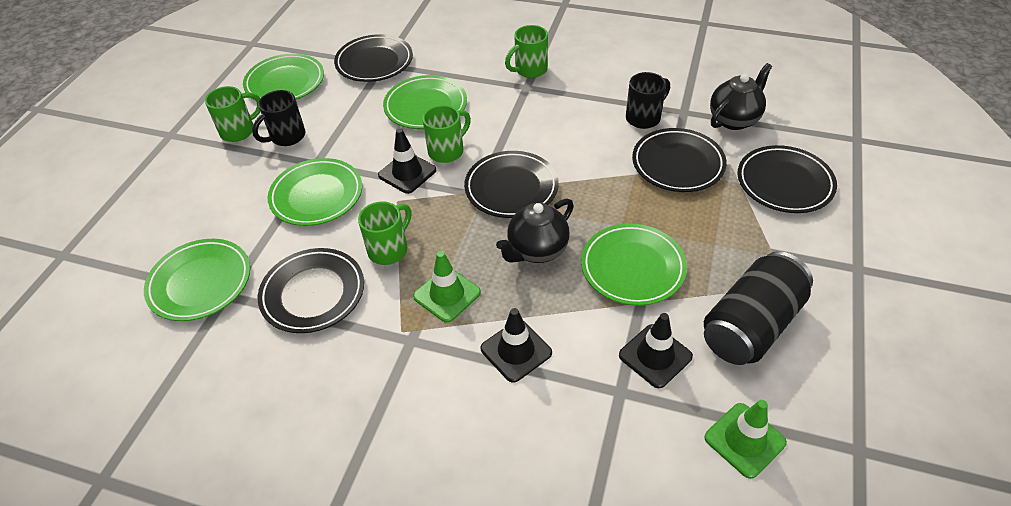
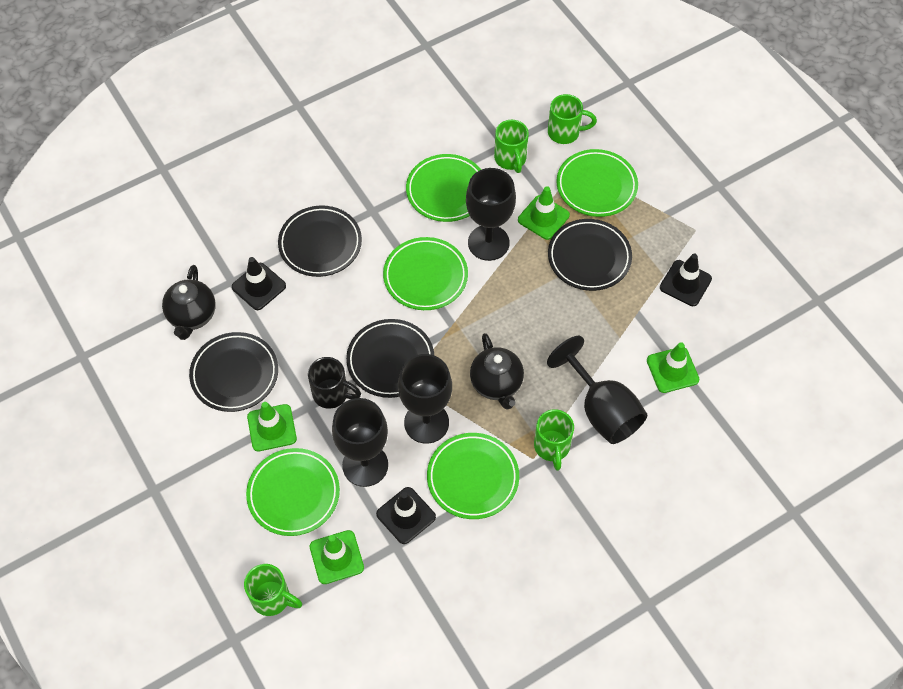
black can: 1 -> 0
black goblet: 0 -> 4
black mug: 2 -> 1
black plate: 5 -> 4
green traffic cone: 2 -> 4

